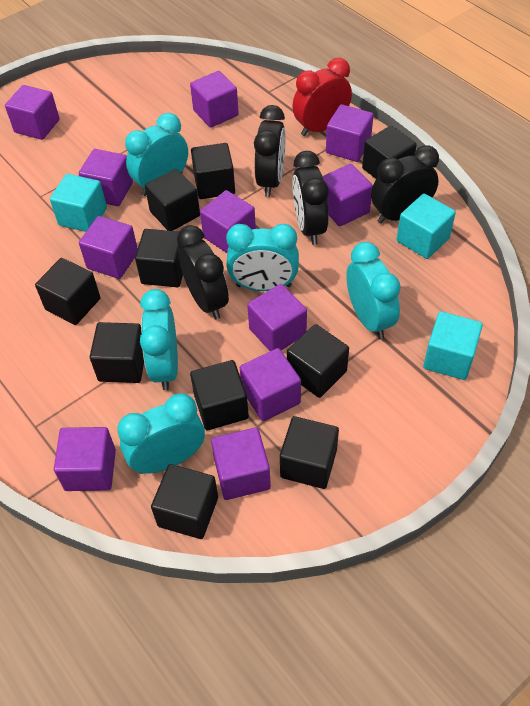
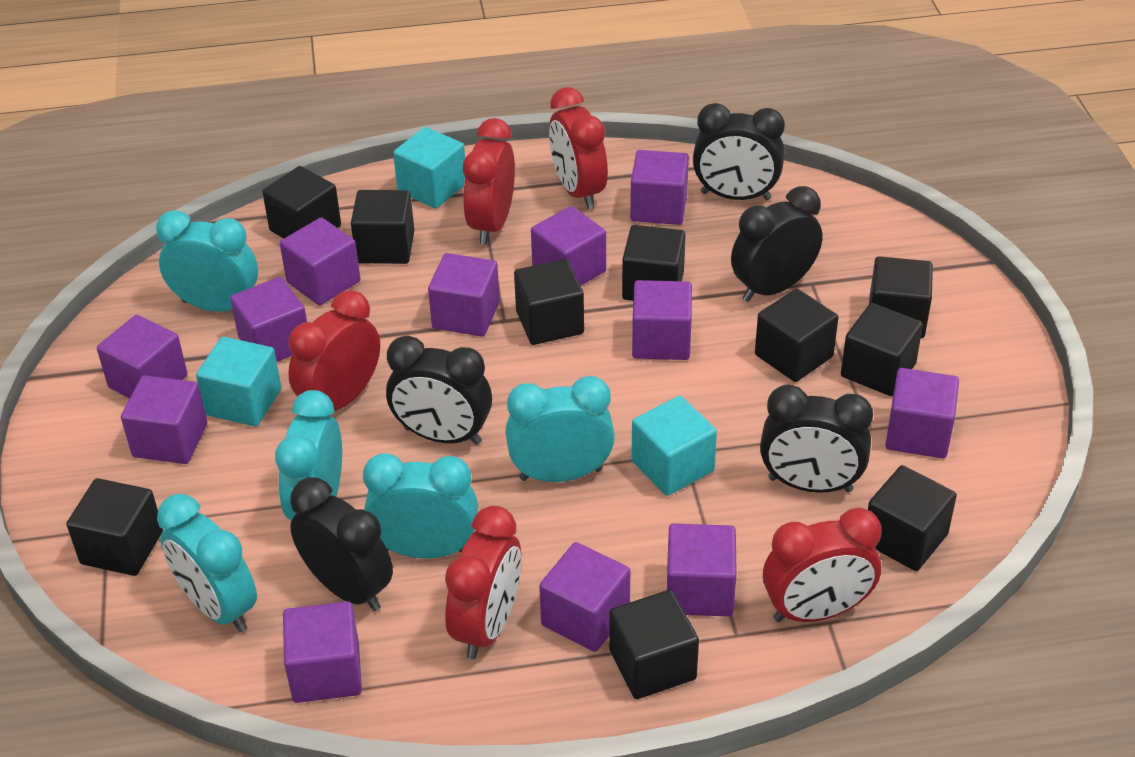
black clock: 4 -> 5
purple cube: 11 -> 12
red clock: 1 -> 5

